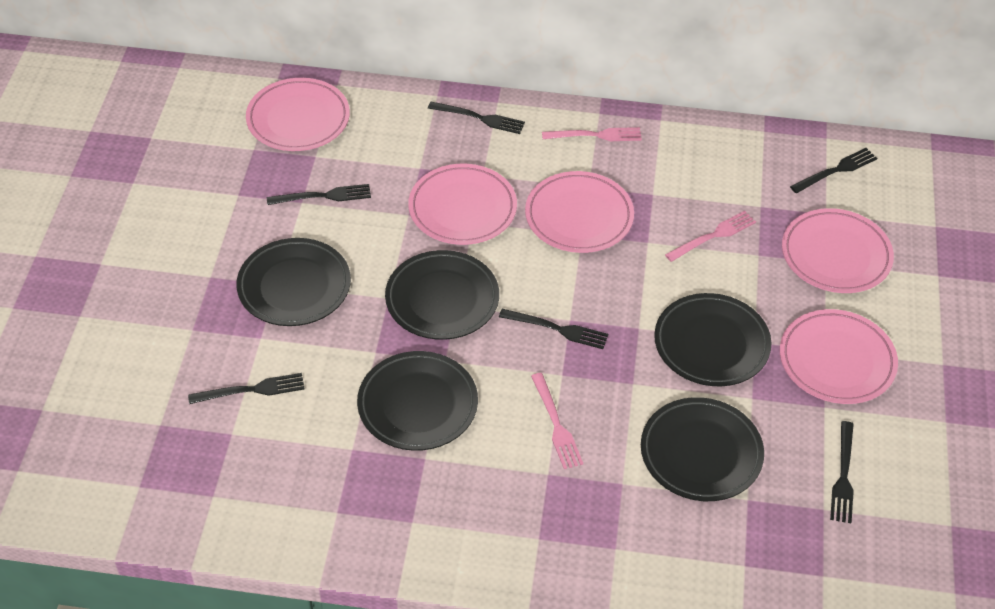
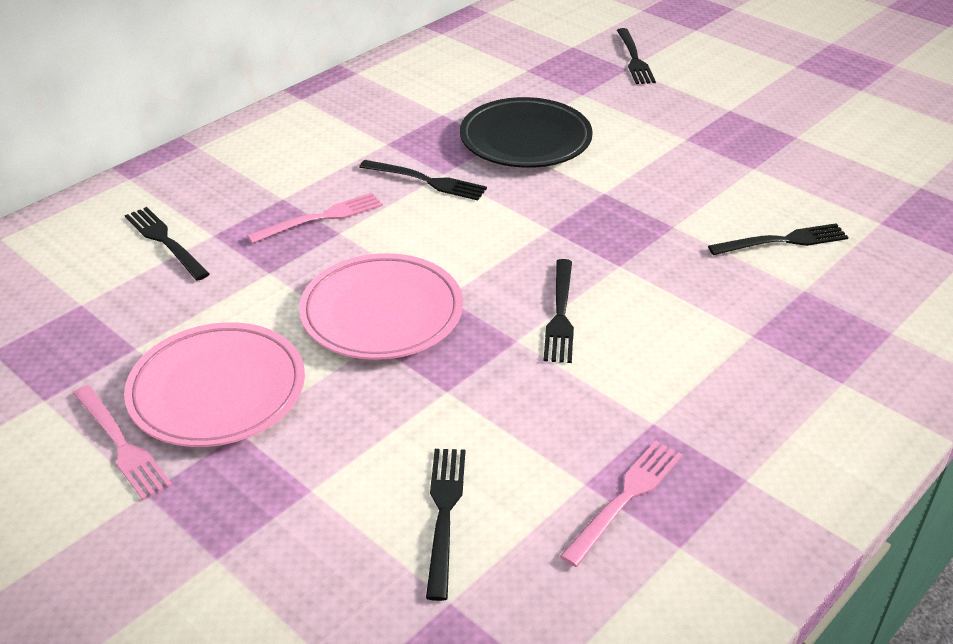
black plate: 5 -> 1
pink plate: 5 -> 2

